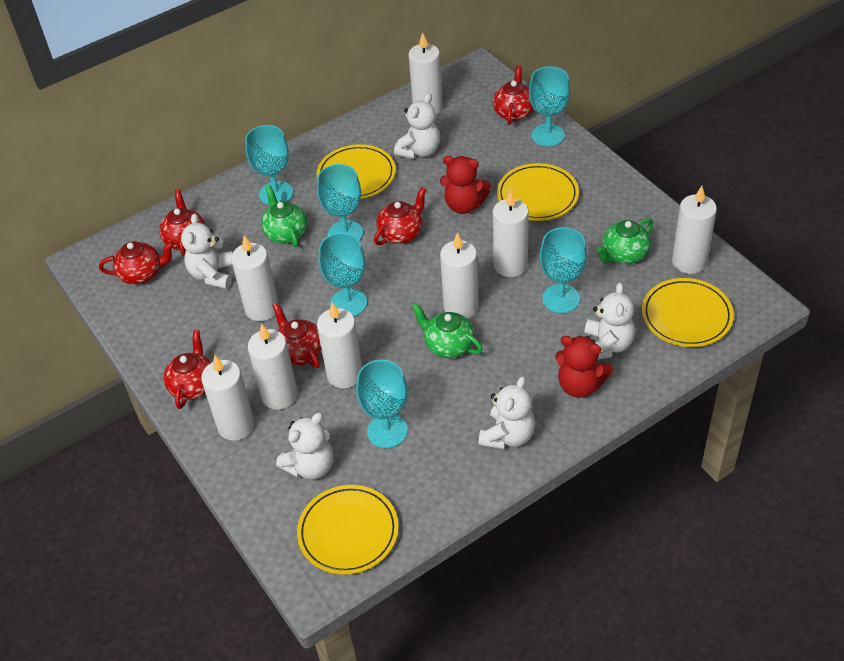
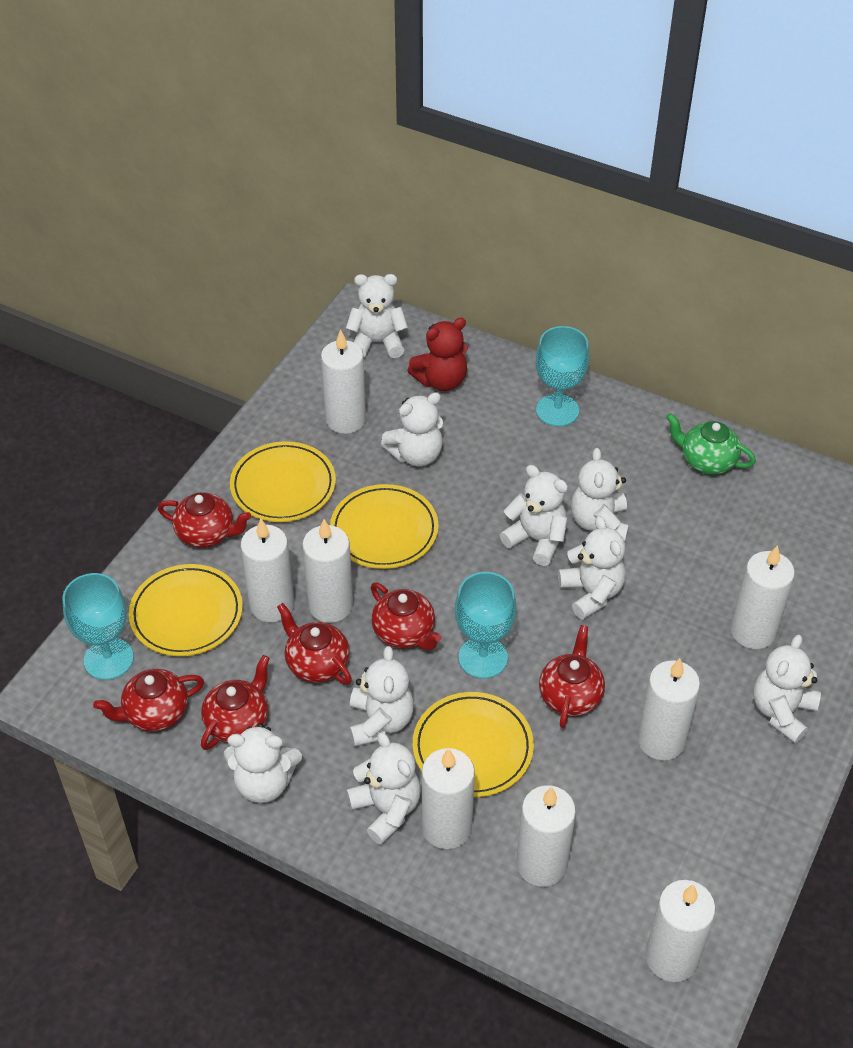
green teapot: 3 -> 1
red teddy bear: 2 -> 1
turquoise goblet: 6 -> 3
white teddy bear: 5 -> 9

